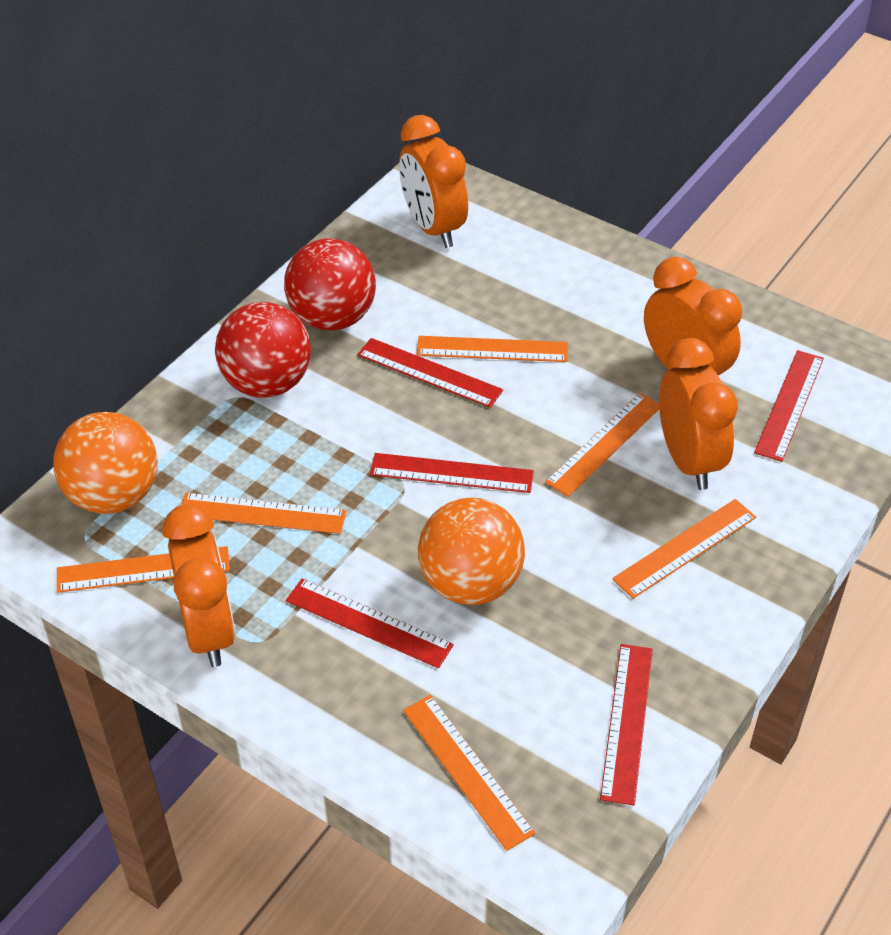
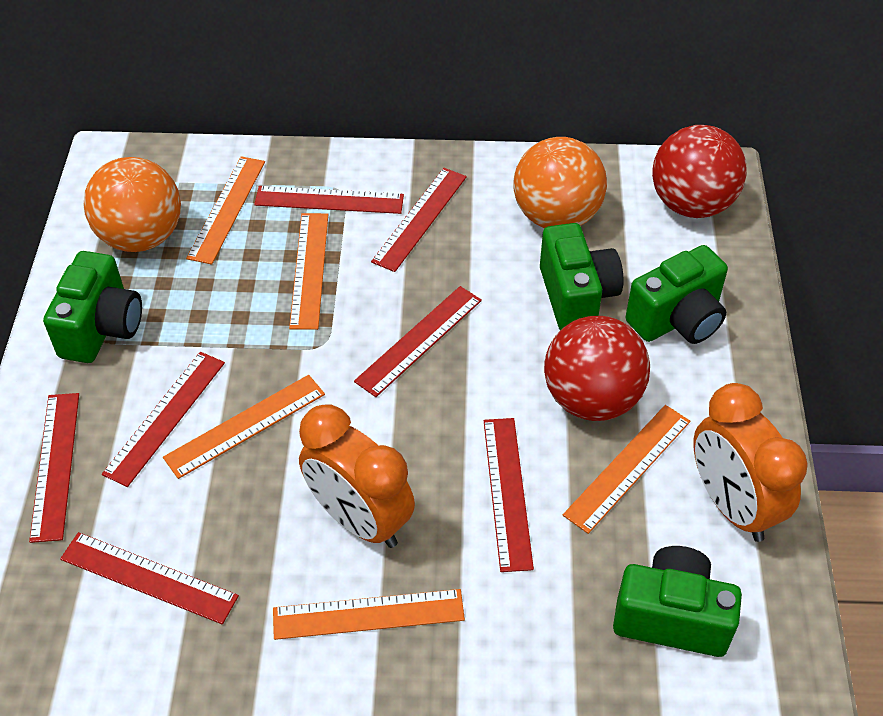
green camera: 0 -> 4
orange clock: 4 -> 2
orange ruler: 6 -> 5
red ruler: 5 -> 7

